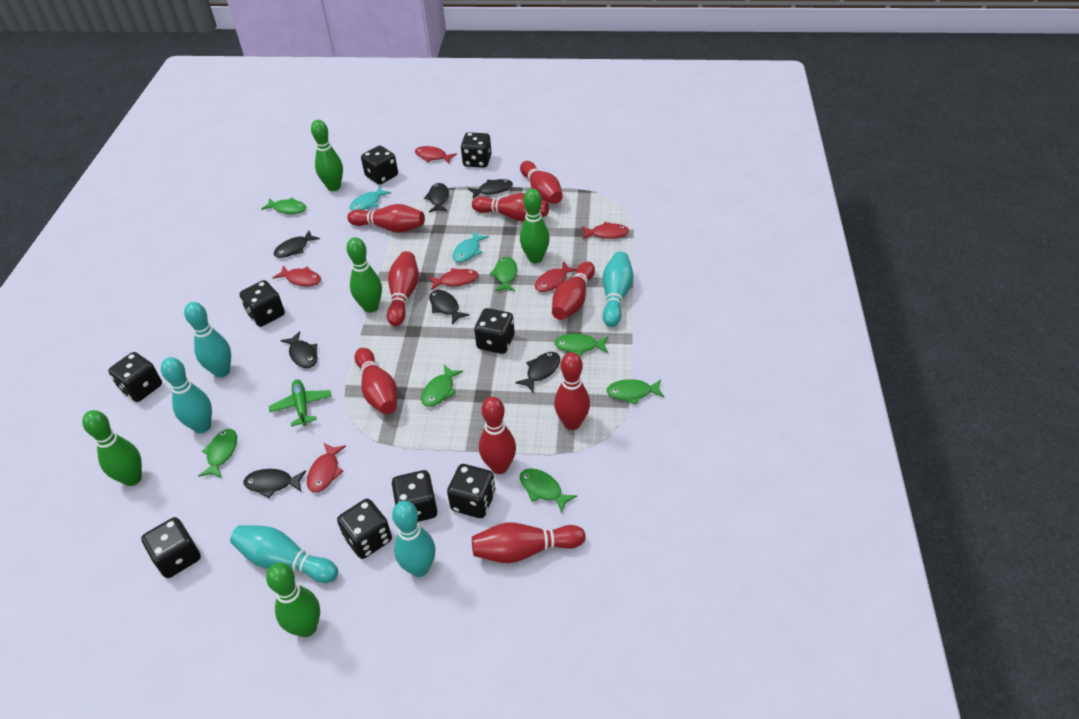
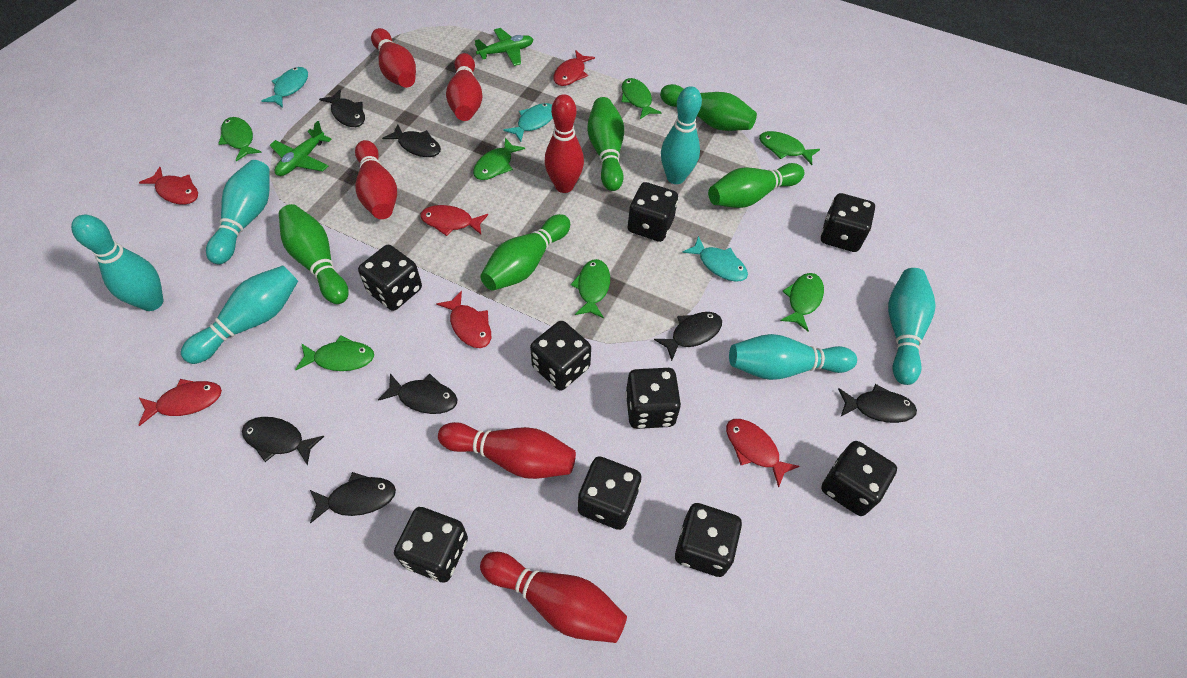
green plane: 1 -> 2
red bowling pin: 9 -> 6
turquoise bowling pin: 5 -> 6
turquoise fish: 2 -> 3

